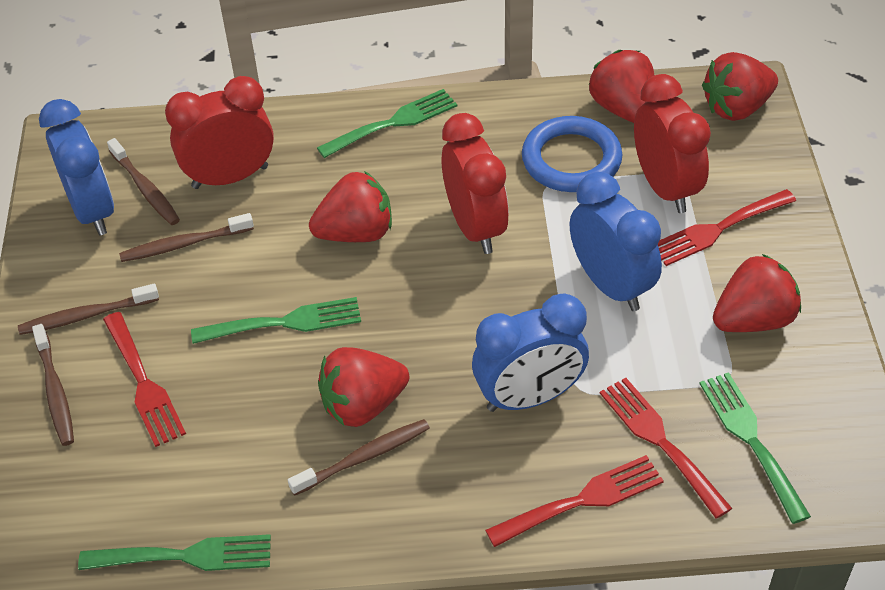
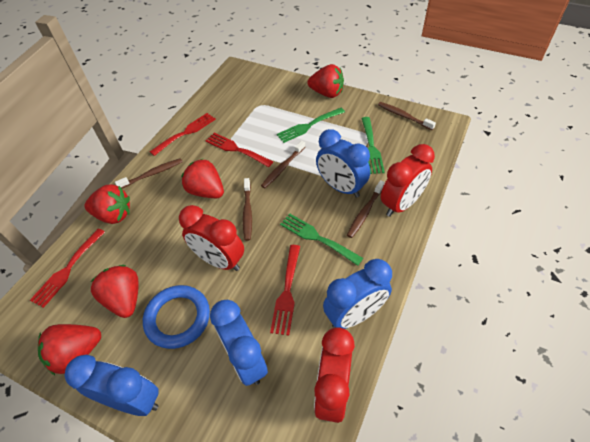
blue clock: 3 -> 4
green fork: 4 -> 3

